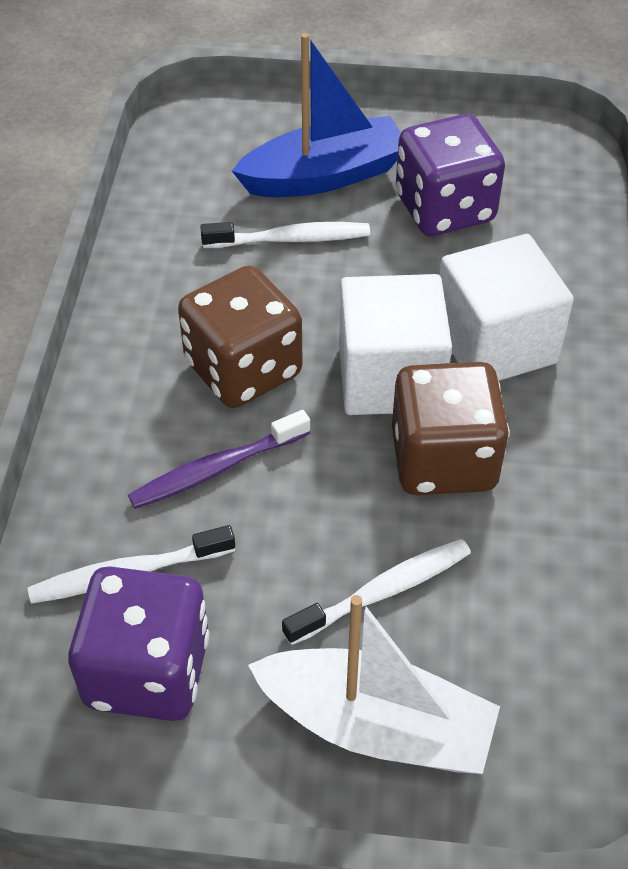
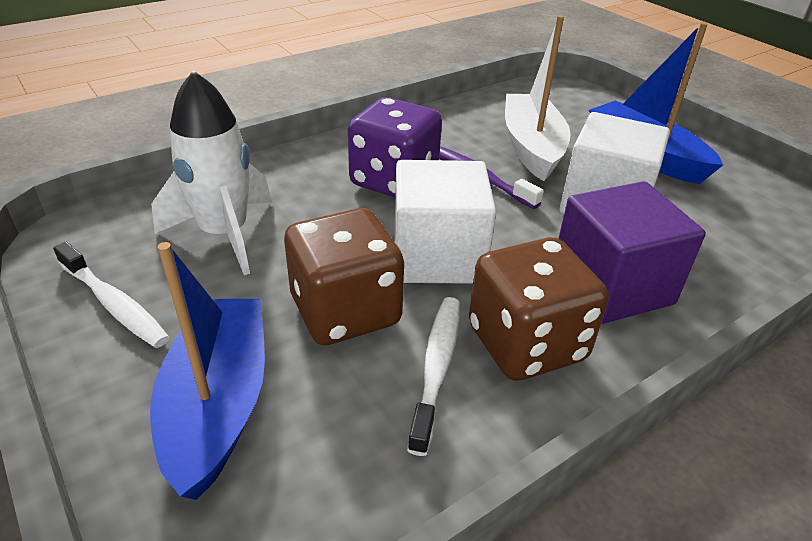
blue boat: 1 -> 2
purple cube: 0 -> 1
purple dice: 2 -> 1
white rocket: 0 -> 1
white toothbrush: 3 -> 2

